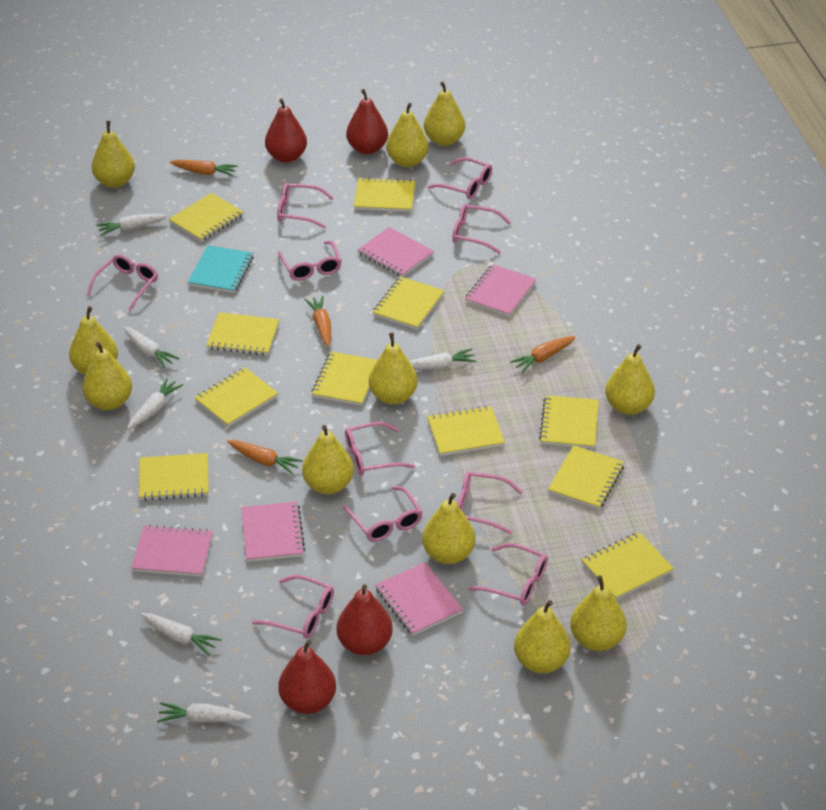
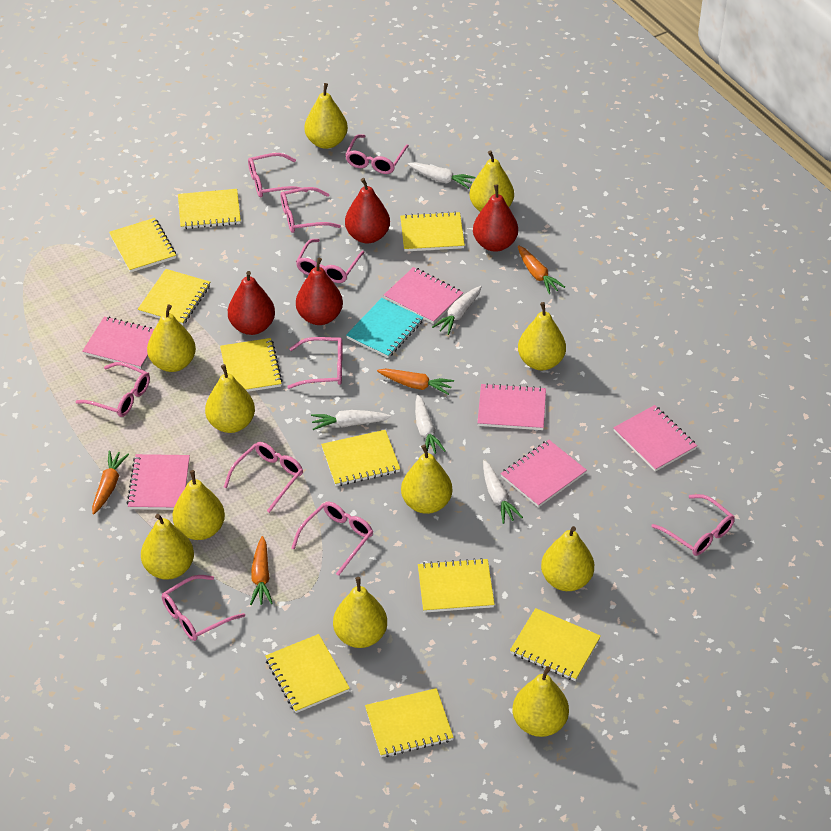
pink notebook: 5 -> 6
white carrot: 6 -> 5
yellow notebook: 11 -> 10

